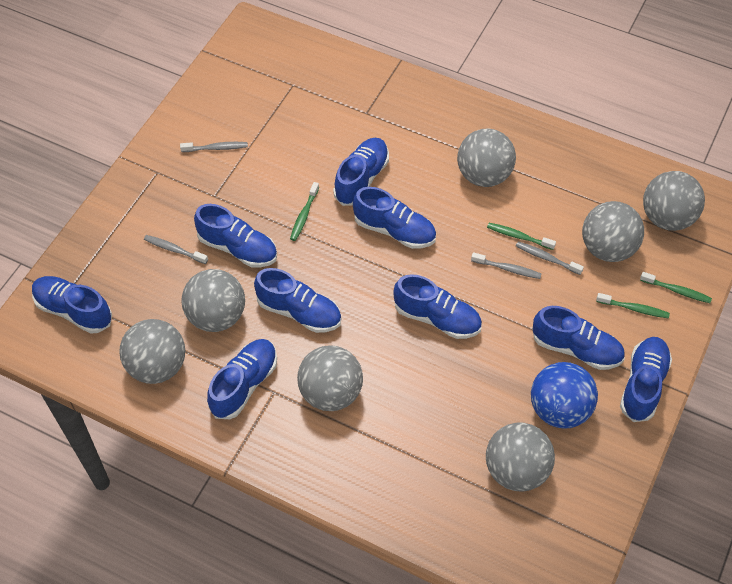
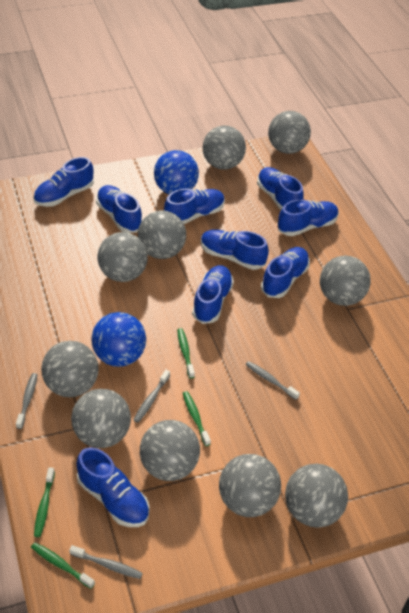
blue ball: 1 -> 2
grey ball: 7 -> 10

